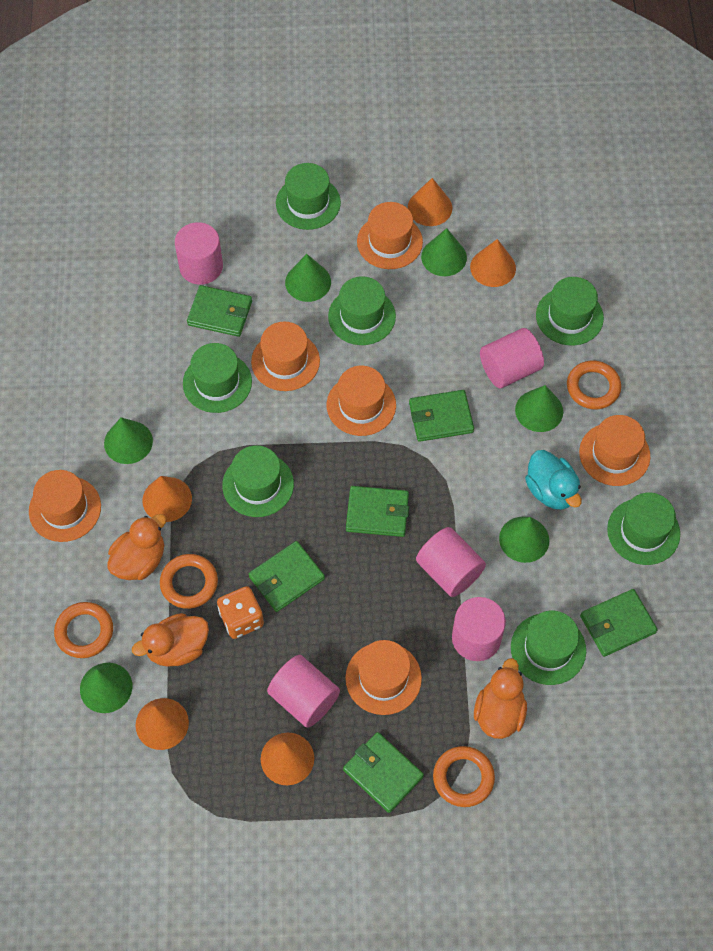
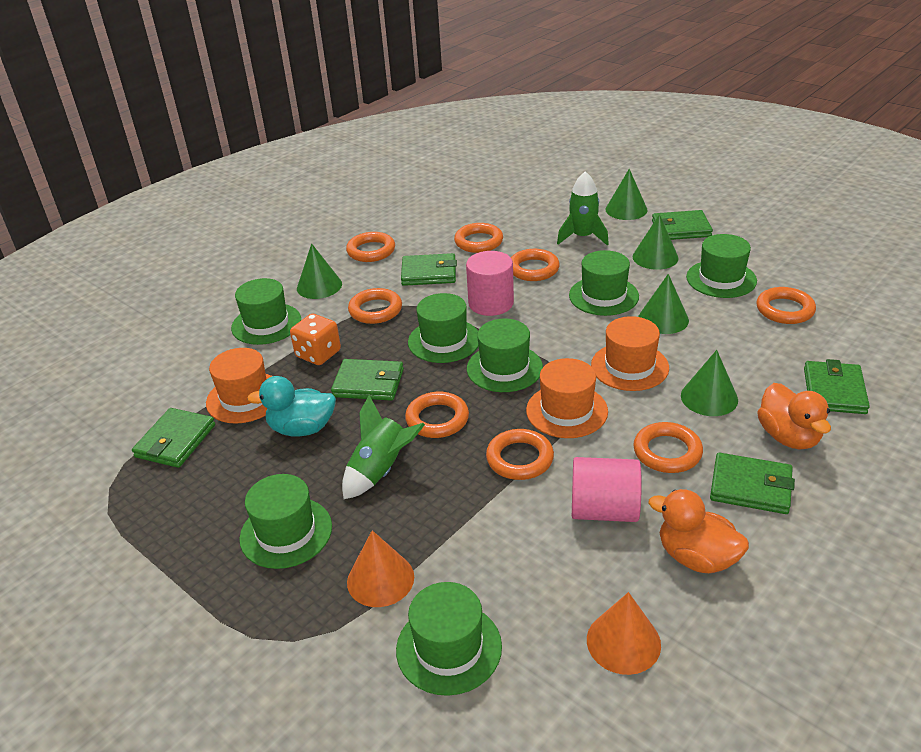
green cone: 6 -> 5
green rocket: 0 -> 2
orange cone: 5 -> 2
orange duck: 3 -> 2
orange hat: 6 -> 3
orange ring: 4 -> 8
pink cylinder: 5 -> 2

